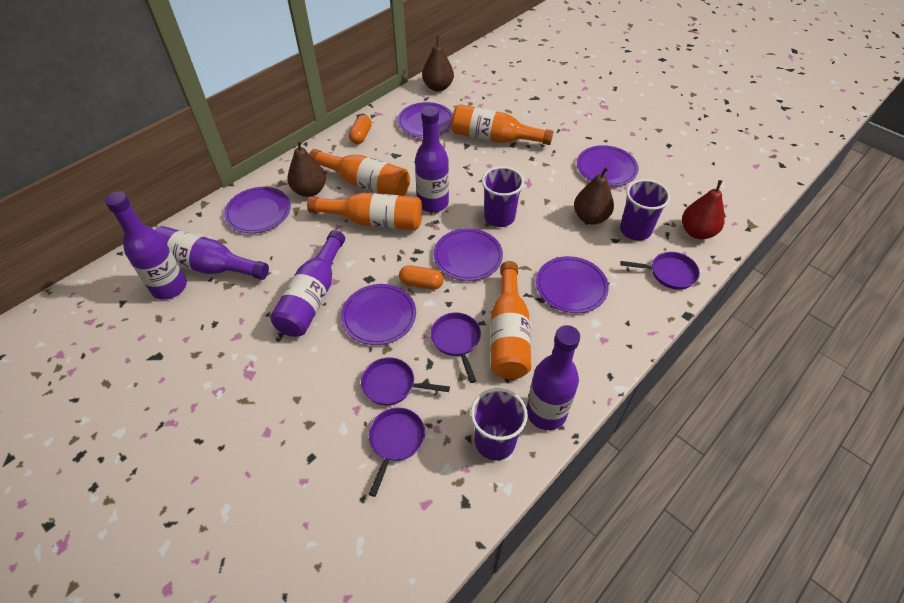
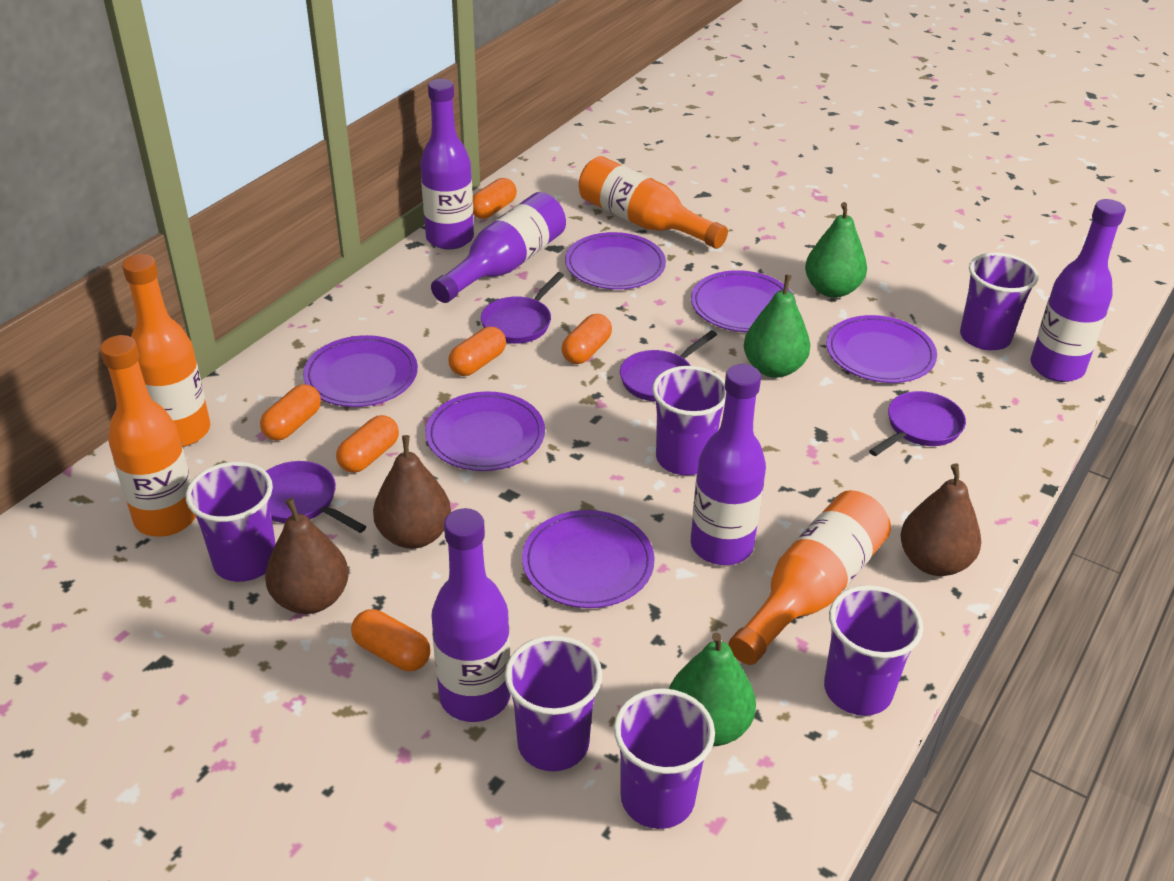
green pear: 0 -> 3
orange capsule: 2 -> 6
purple cup: 3 -> 6
red pear: 1 -> 0

